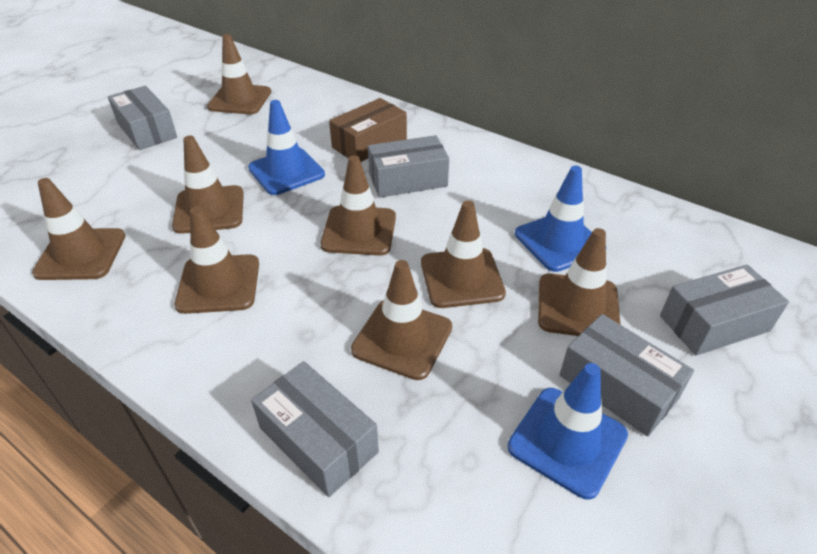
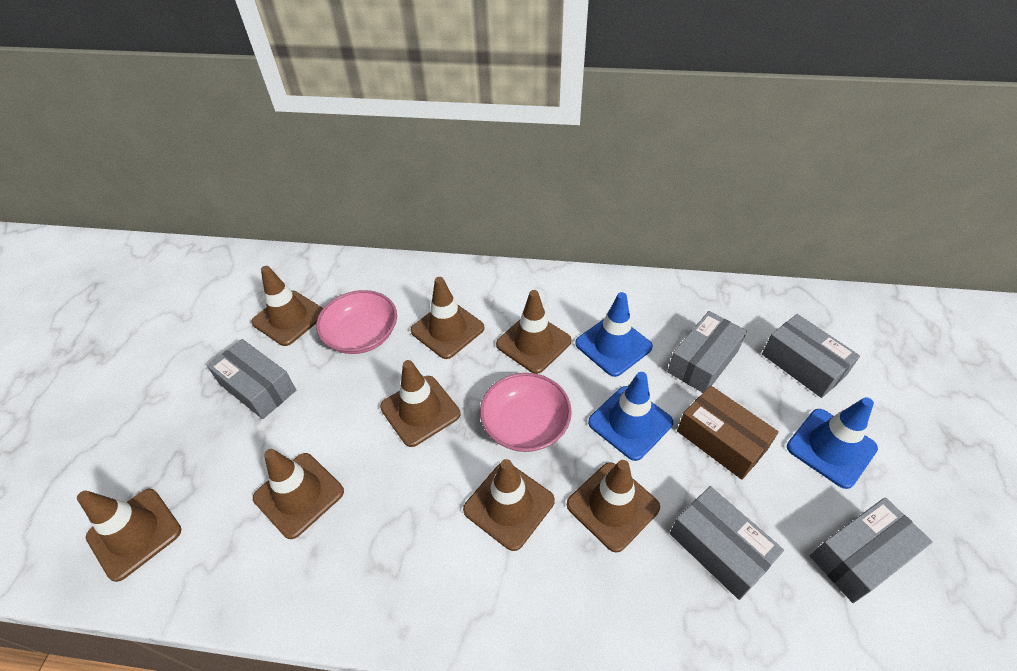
pink bowl: 0 -> 2

